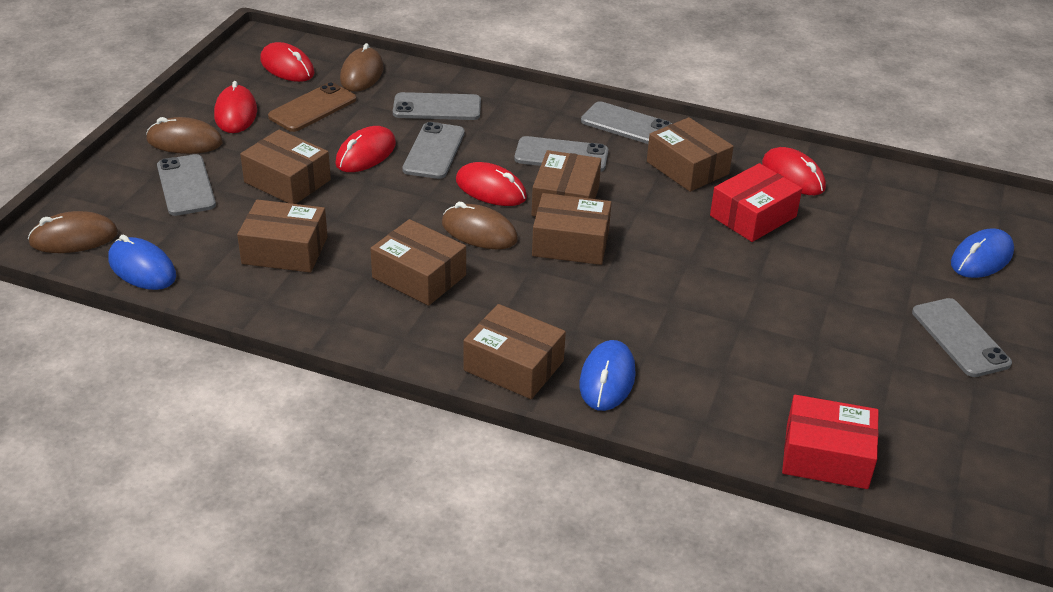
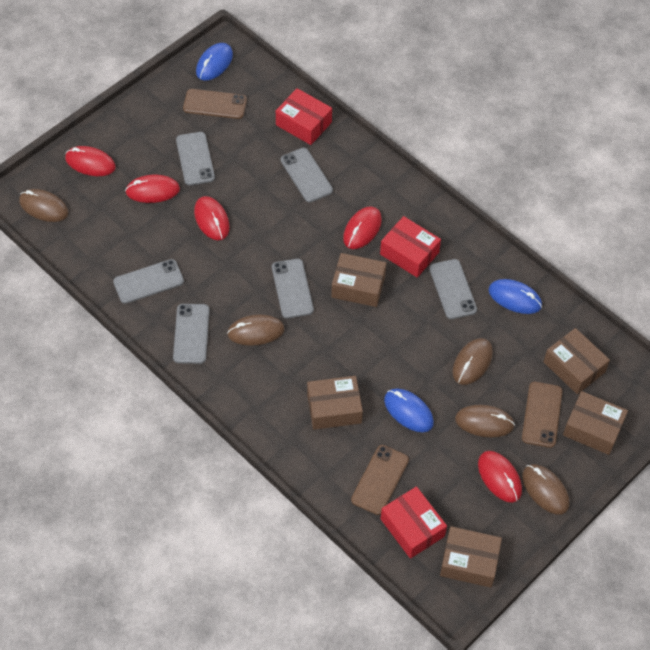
brown box: 7 -> 5
brown mouse: 4 -> 5
brown phone: 1 -> 3
red box: 2 -> 3

